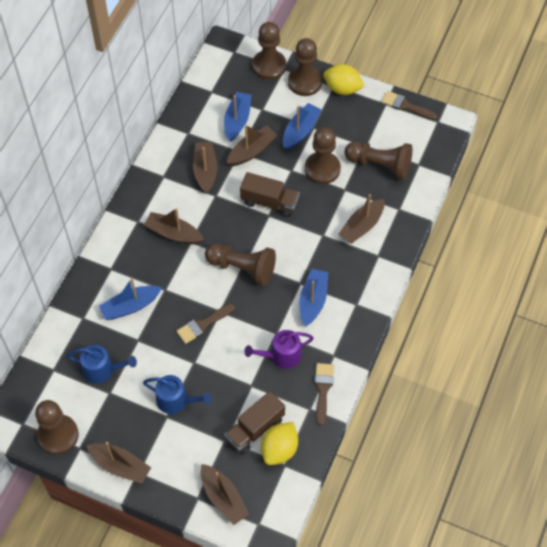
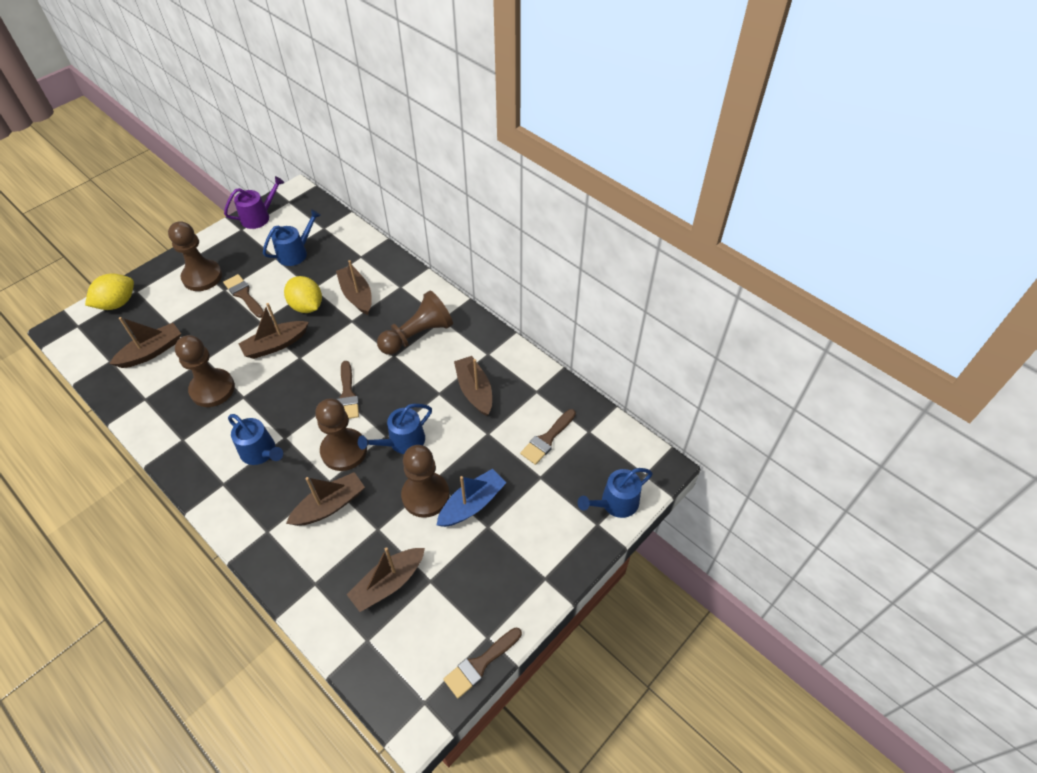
blue boat: 4 -> 1
blue watering can: 2 -> 4
brown brush: 3 -> 4
brown pawn: 6 -> 5
brown truck: 2 -> 0

